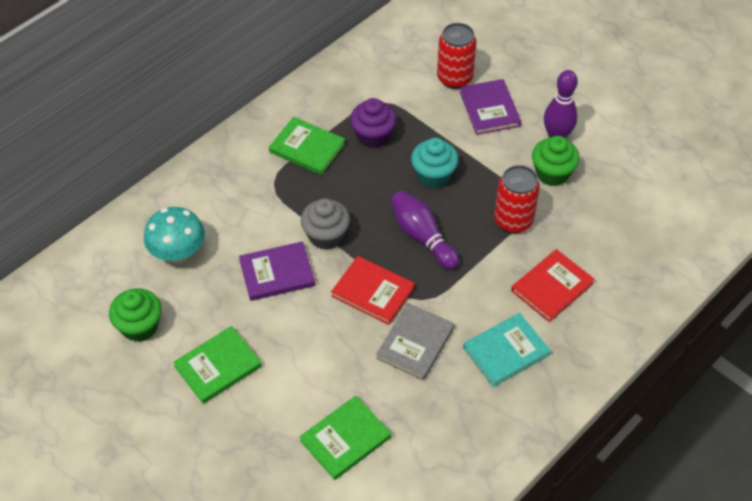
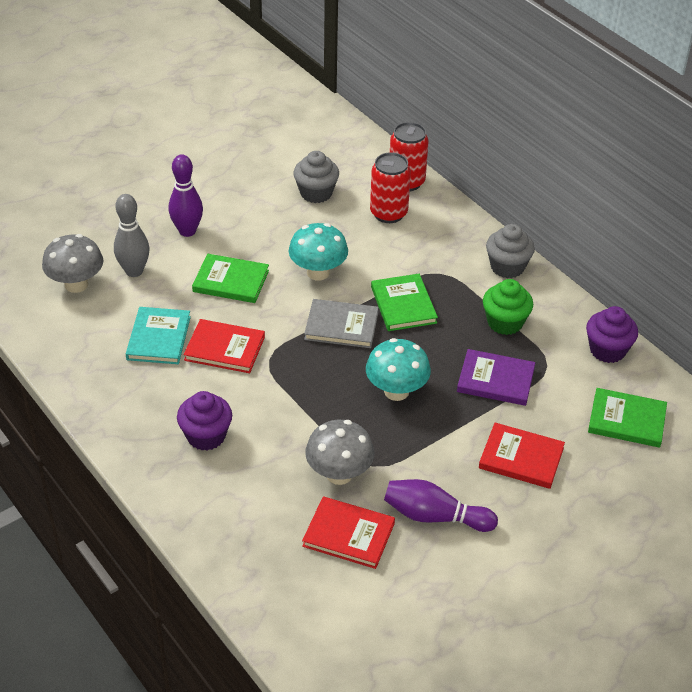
green cupcake: 2 -> 1
grey bowling pin: 0 -> 1
grey cupcake: 1 -> 2
grey mushroom: 0 -> 2
purple book: 2 -> 1
purple cupcake: 1 -> 2
red book: 2 -> 3
turquoise cupcake: 1 -> 0
turquoise mushroom: 1 -> 2

